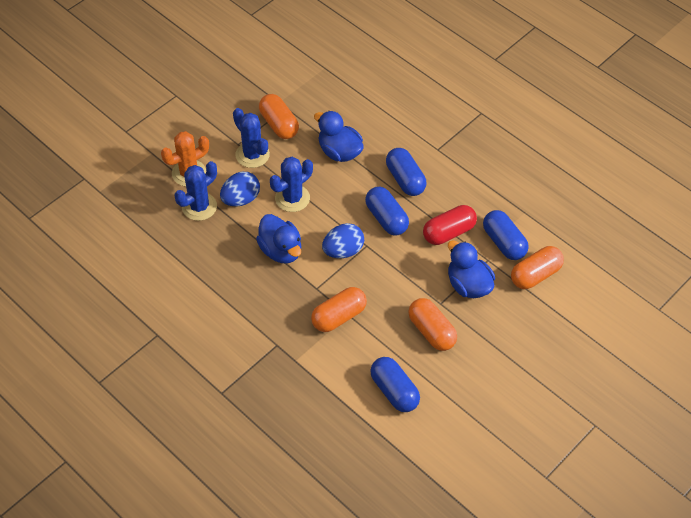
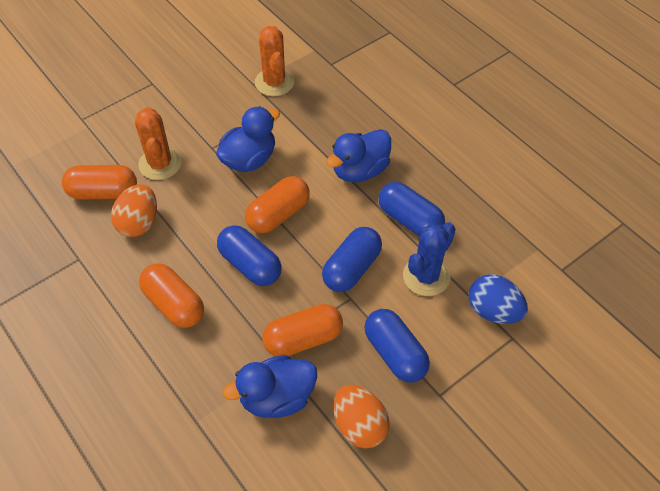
blue cactus: 3 -> 1
blue egg: 2 -> 1
orange cactus: 1 -> 2
orange egg: 0 -> 2
red capsule: 1 -> 0

